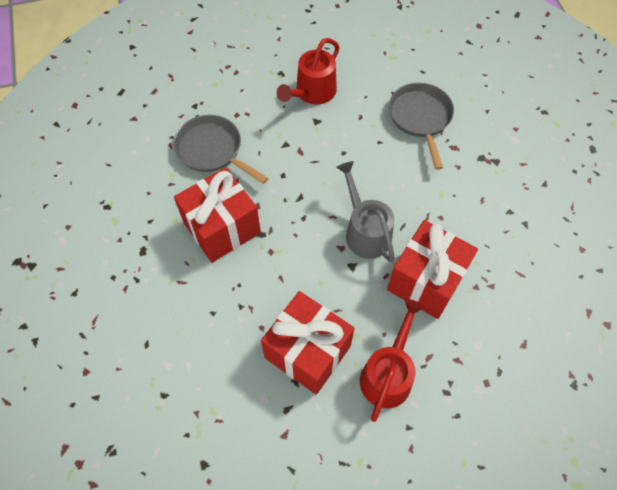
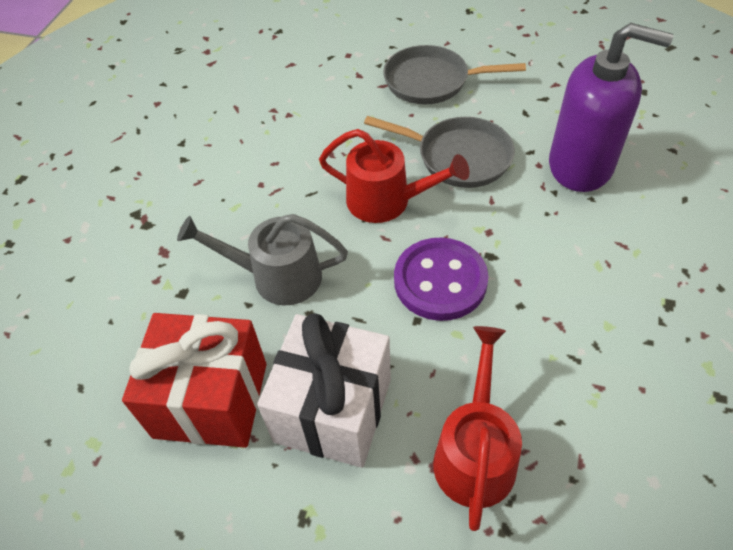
purple button: 0 -> 1
purple soap dispenser: 0 -> 1
red gift: 3 -> 1
white gift: 0 -> 1

